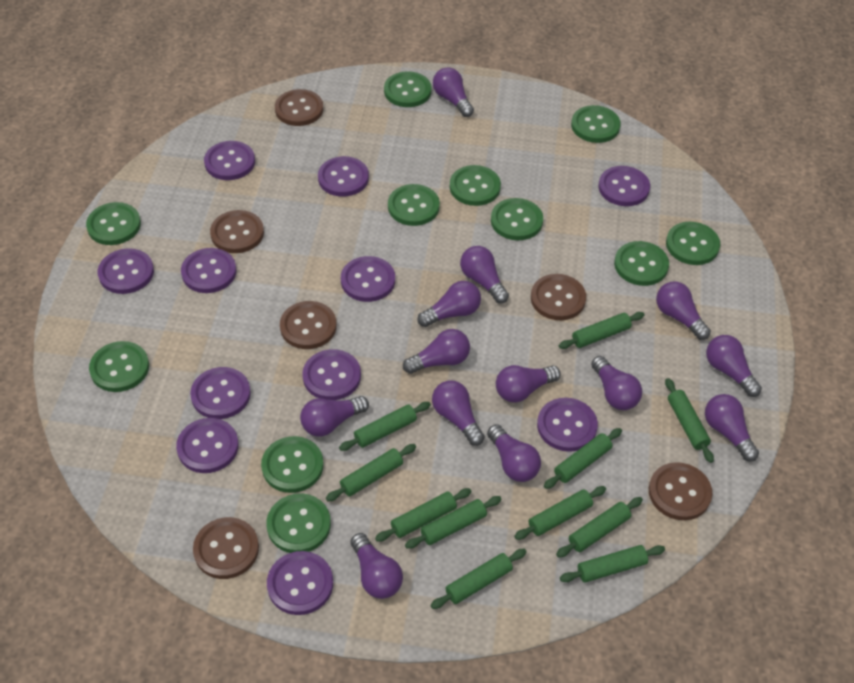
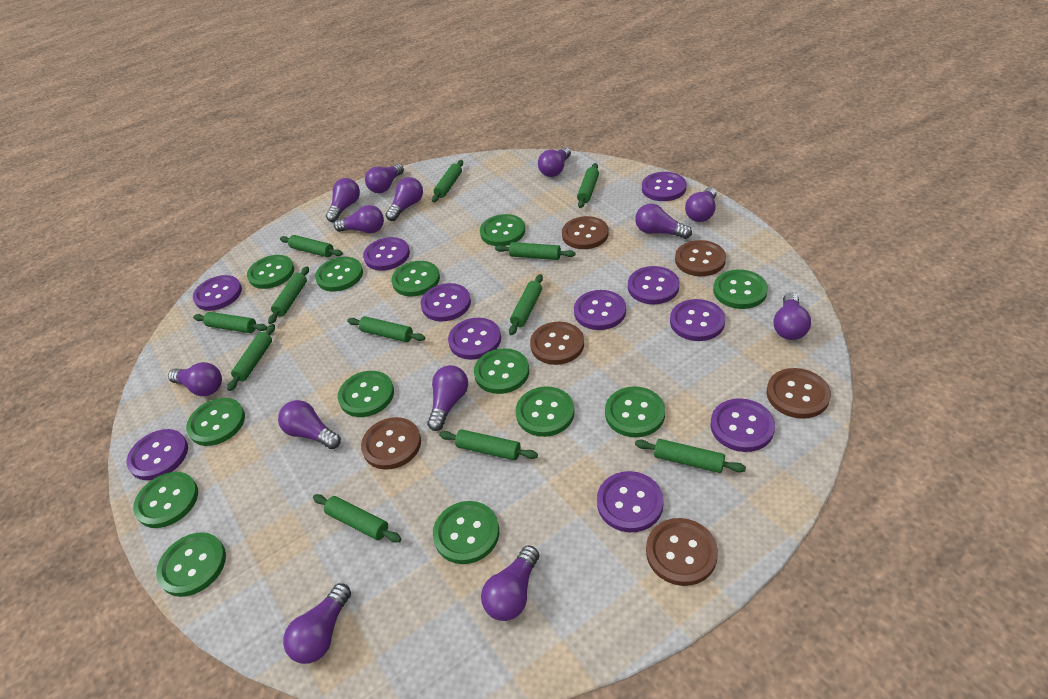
green button: 11 -> 13
green rolling pin: 11 -> 12

